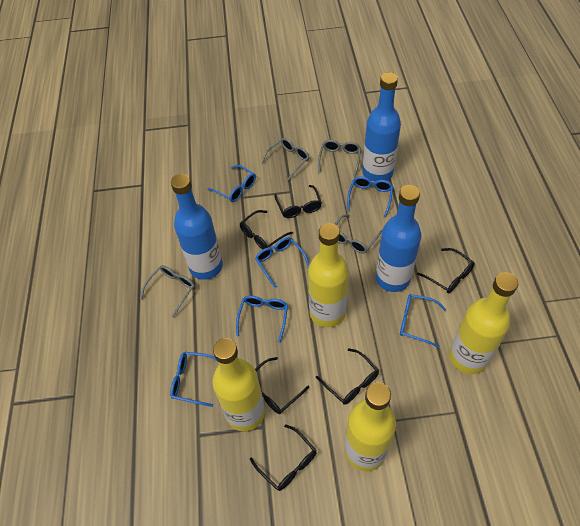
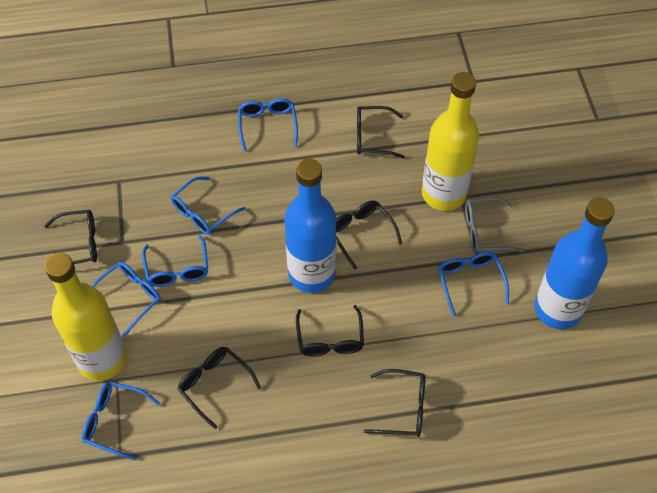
blue bottle: 3 -> 2
grey glasses: 4 -> 1
yellow bottle: 4 -> 2

